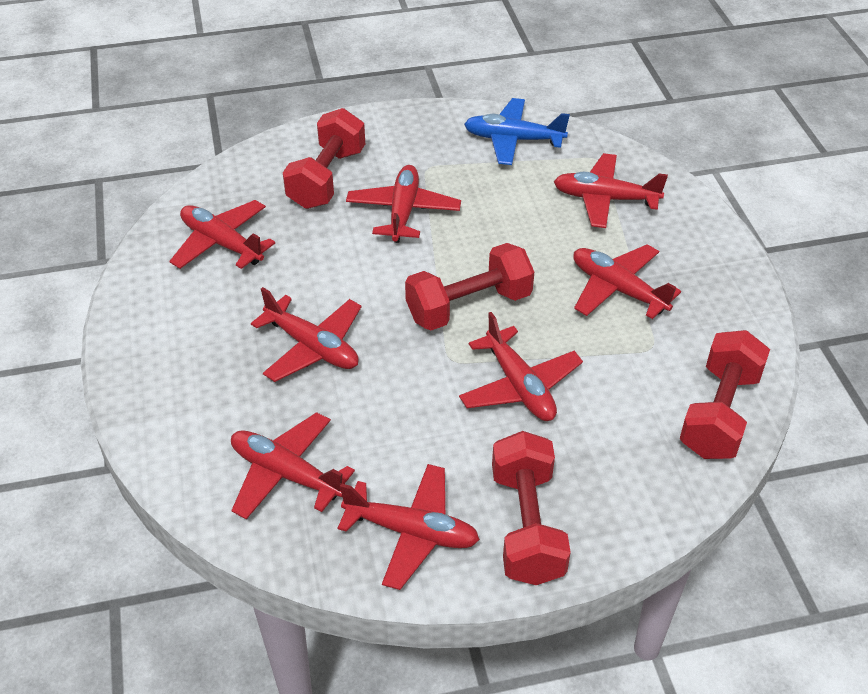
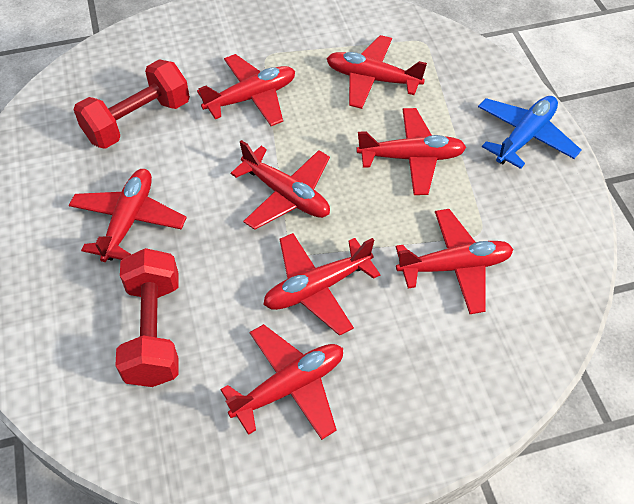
red dumbbell: 4 -> 2

